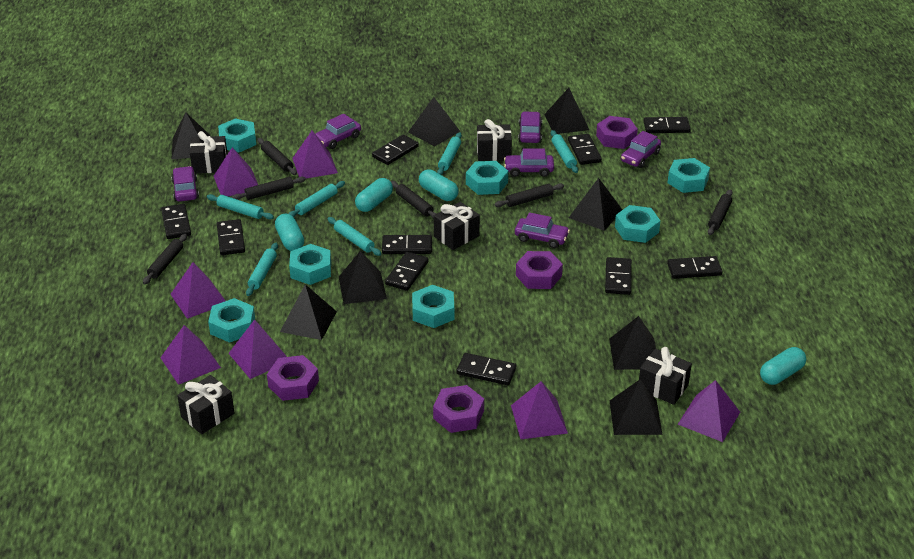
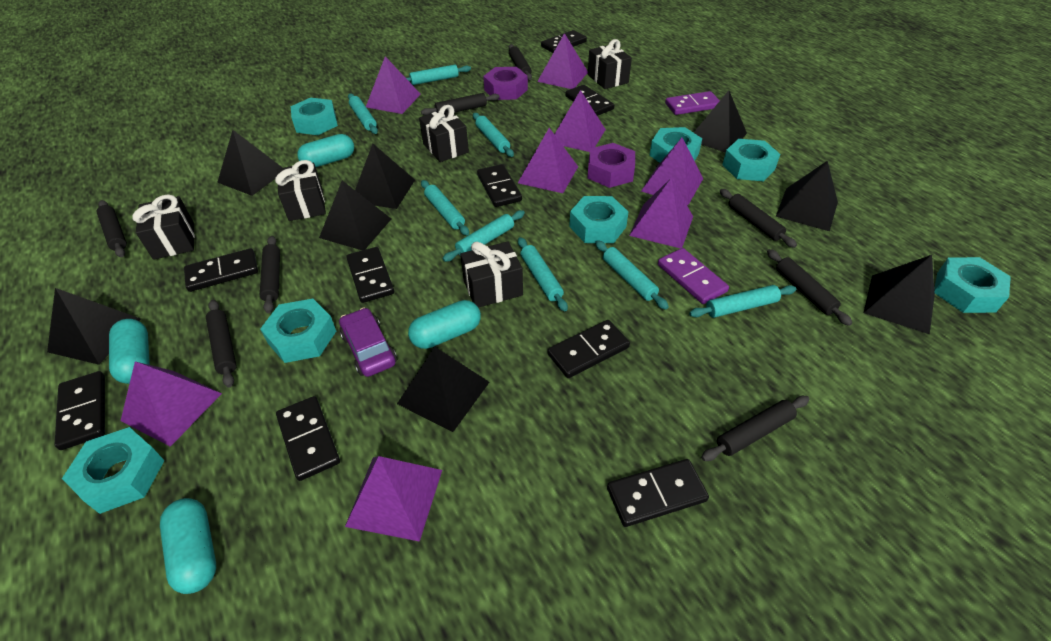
black domino: 10 -> 9
black rolling pin: 6 -> 8
purple car: 6 -> 1
purple domino: 0 -> 2
purple nut: 4 -> 2
purple pyramid: 7 -> 8
turquoise rolling pin: 6 -> 8

